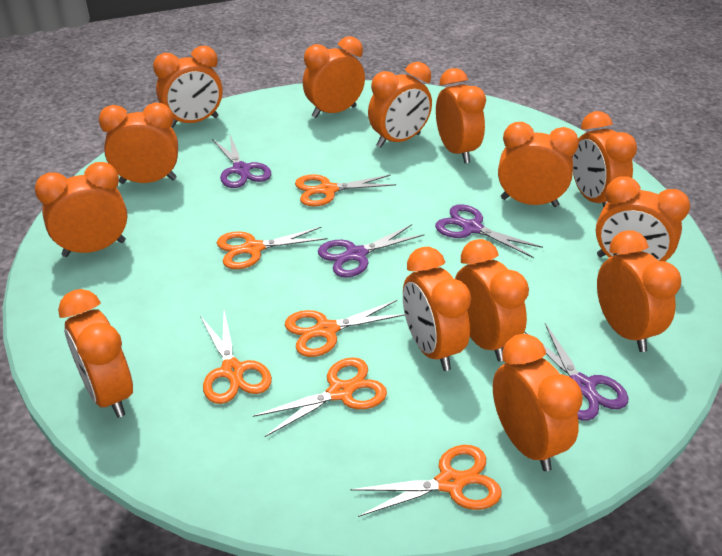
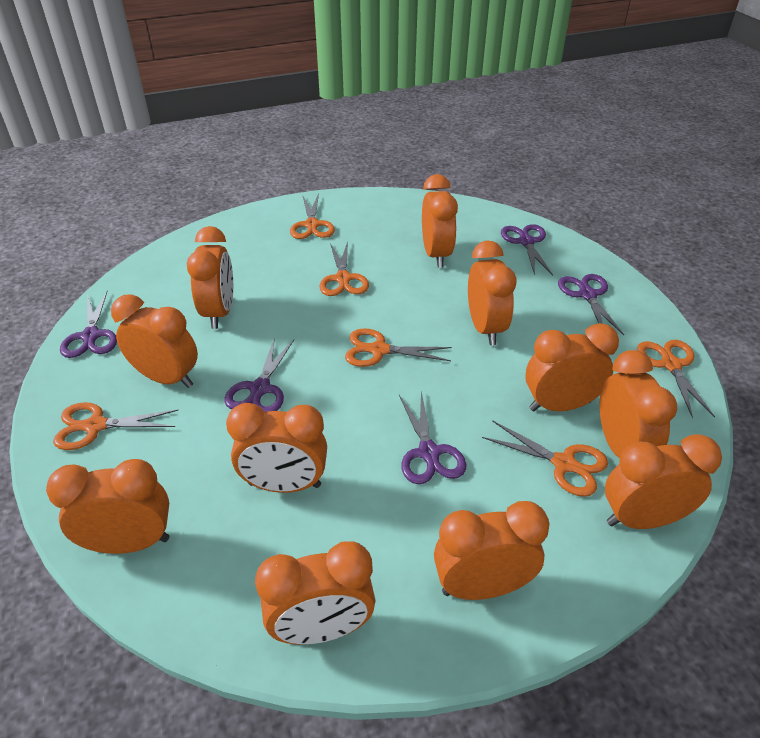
orange clock: 14 -> 11
purple scissors: 4 -> 5

